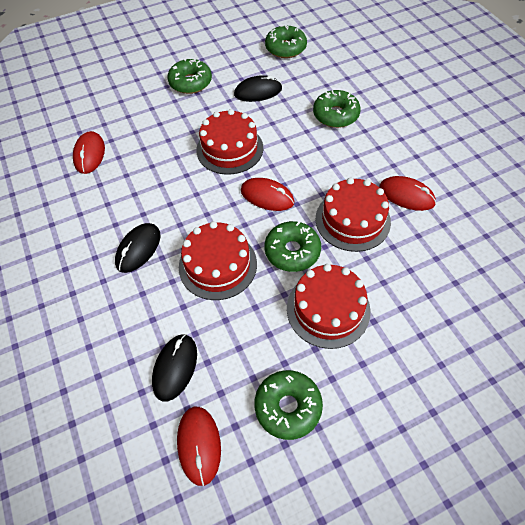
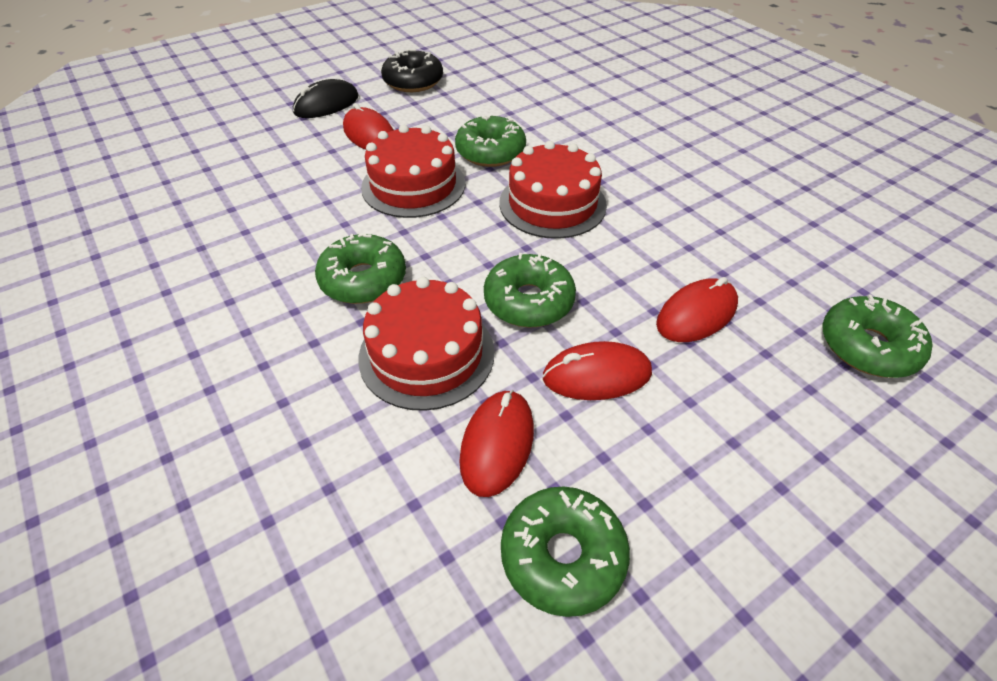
black donut: 0 -> 1
black mouse: 3 -> 1
red cake: 4 -> 3

